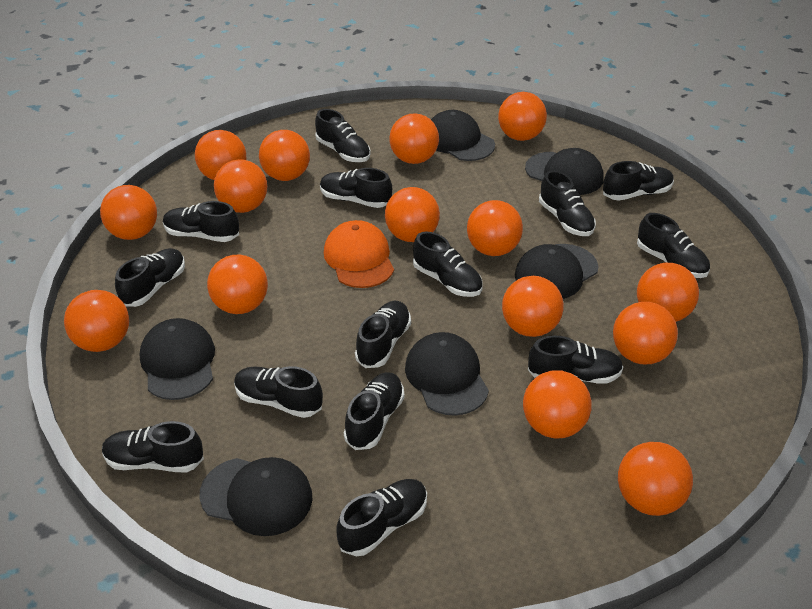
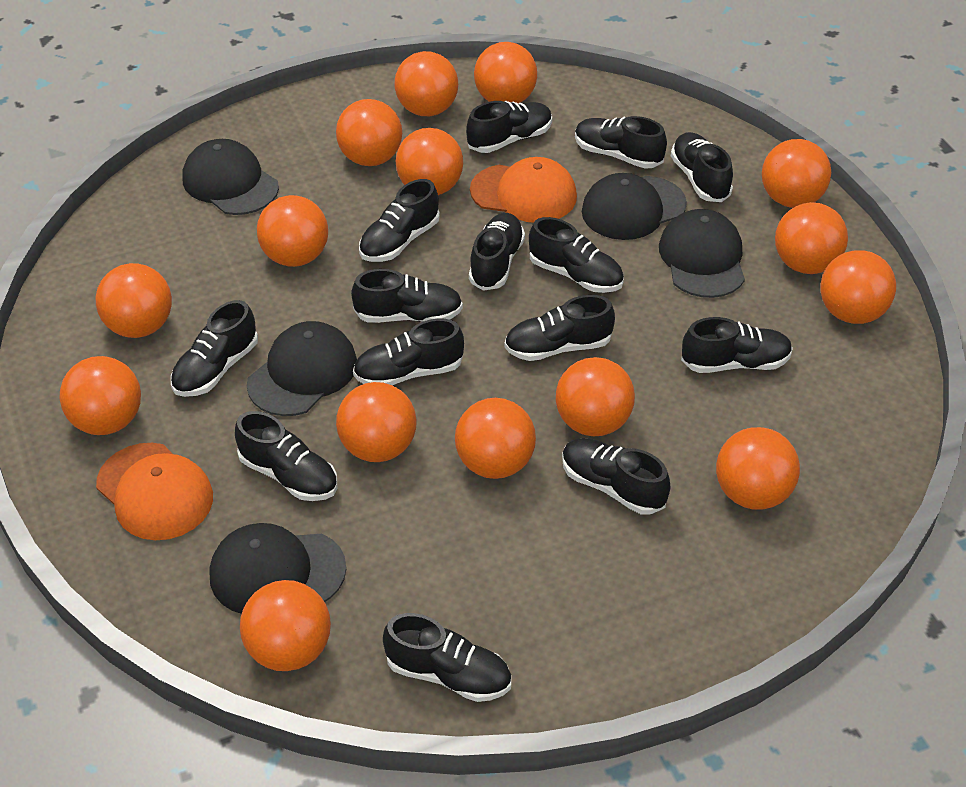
black cap: 6 -> 5
orange cap: 1 -> 2

